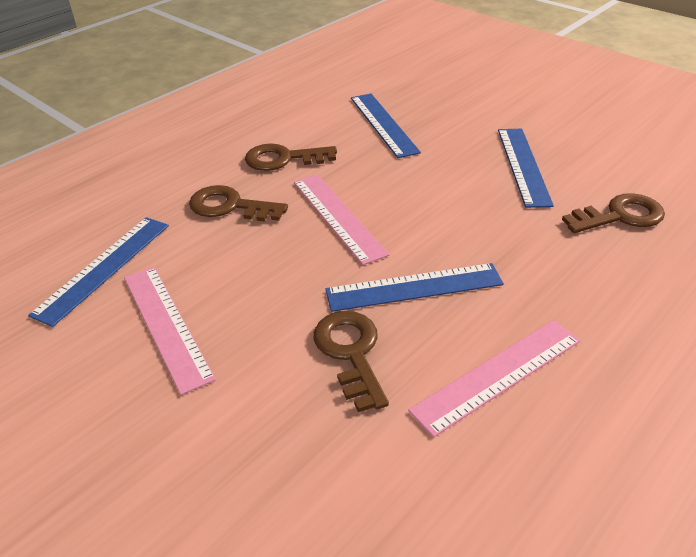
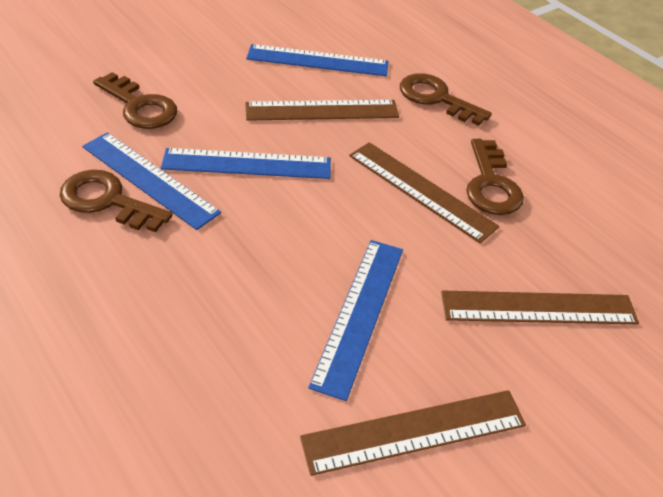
brown ruler: 0 -> 4
pink ruler: 3 -> 0

